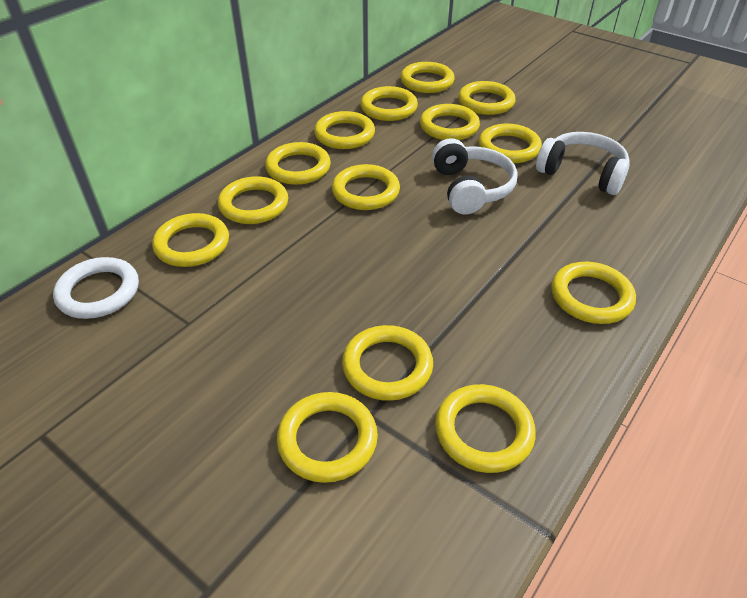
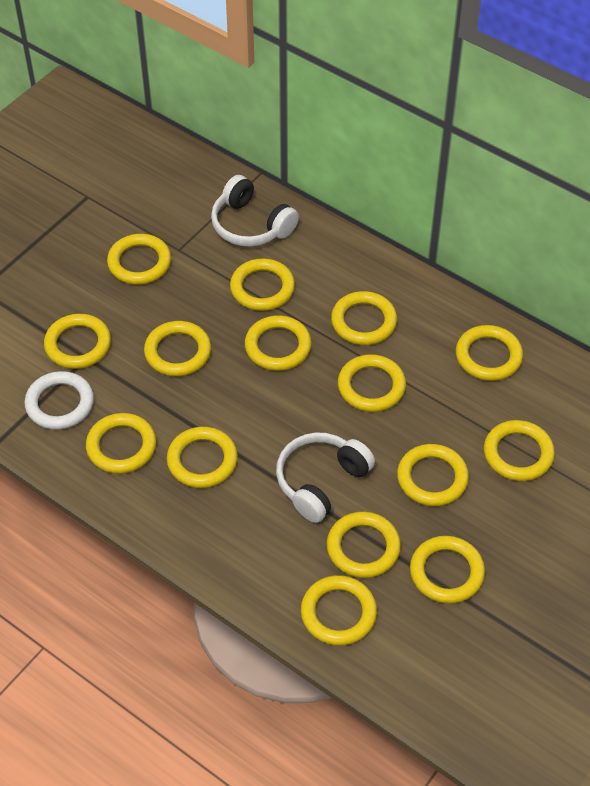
yellow ring: 14 -> 15

